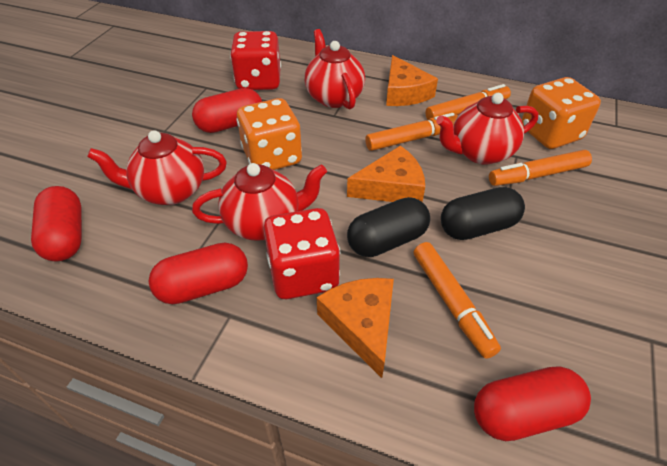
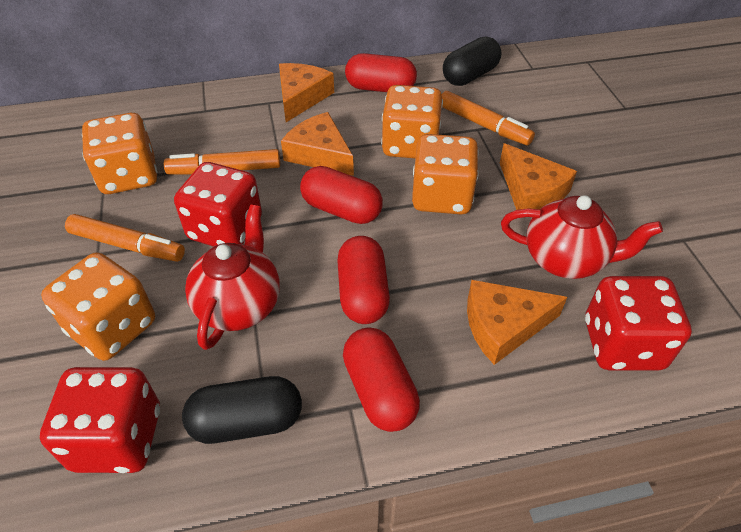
orange cheese: 3 -> 4
orange dice: 2 -> 4
orange marker: 4 -> 3
red dice: 2 -> 3
red teapot: 4 -> 2

